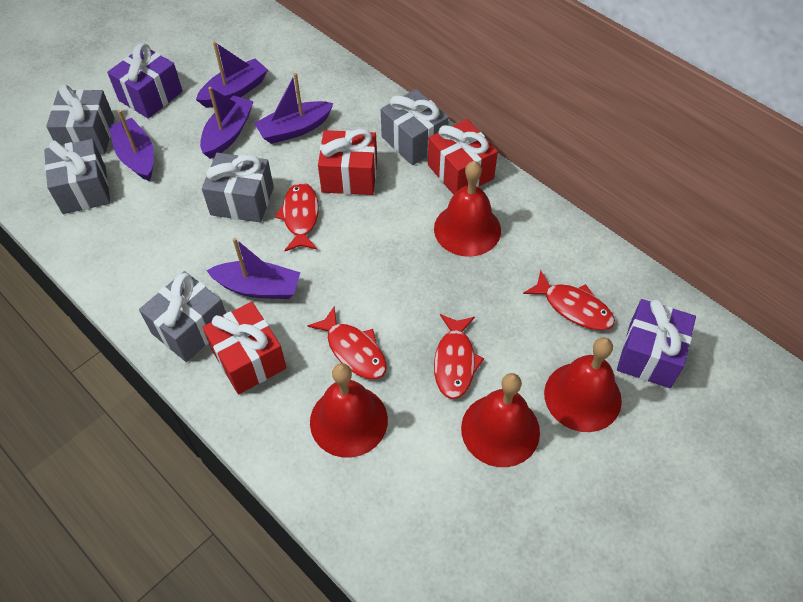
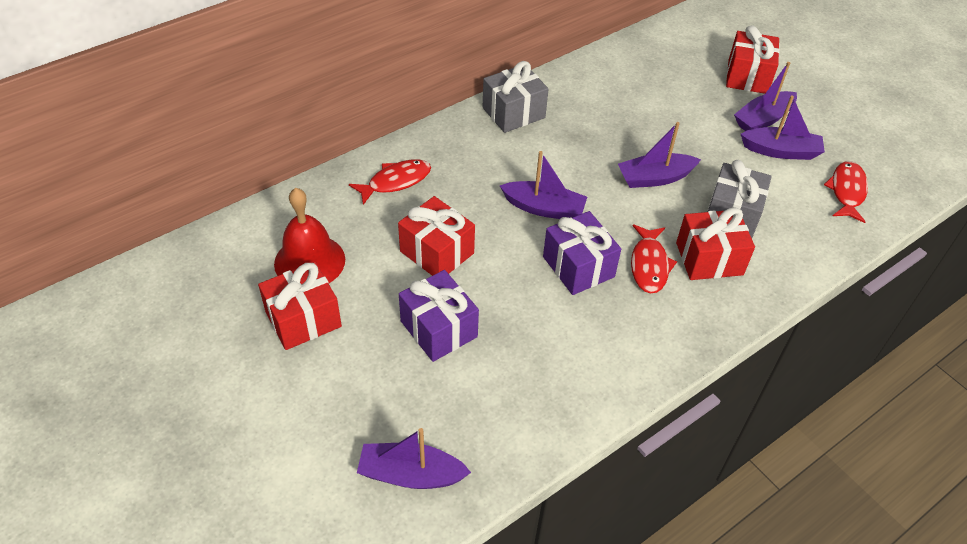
grey gift: 5 -> 2
red bell: 4 -> 1
red fish: 4 -> 3
red gift: 3 -> 4

